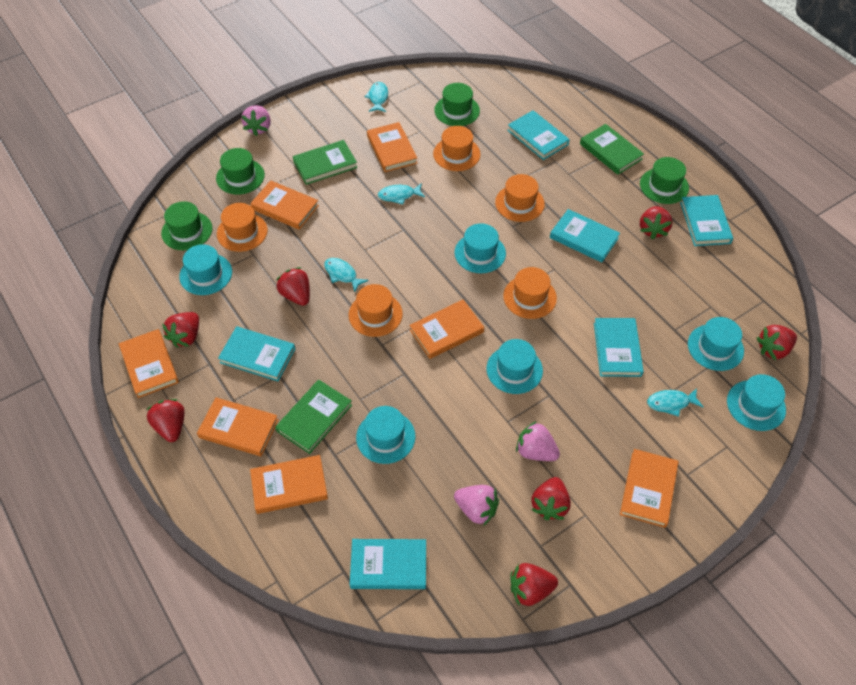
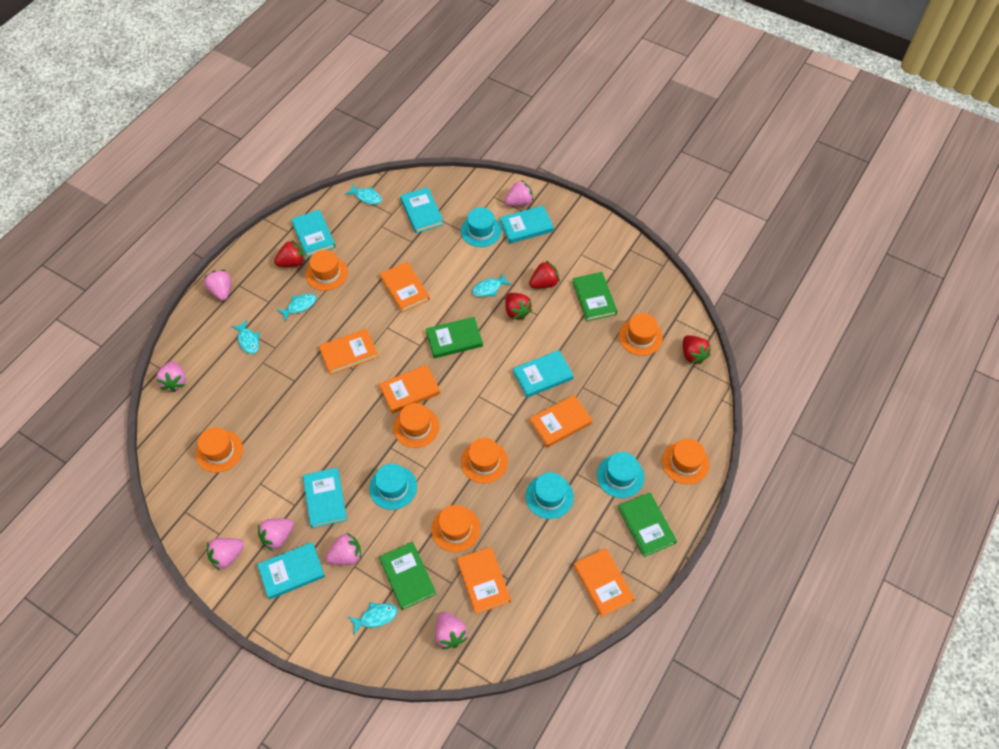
green book: 3 -> 4
green hat: 4 -> 0
orange book: 7 -> 6
orange hat: 5 -> 7
pink strawberry: 3 -> 7
red strawberry: 7 -> 4
turquoise fish: 4 -> 5
turquoise hat: 6 -> 4

